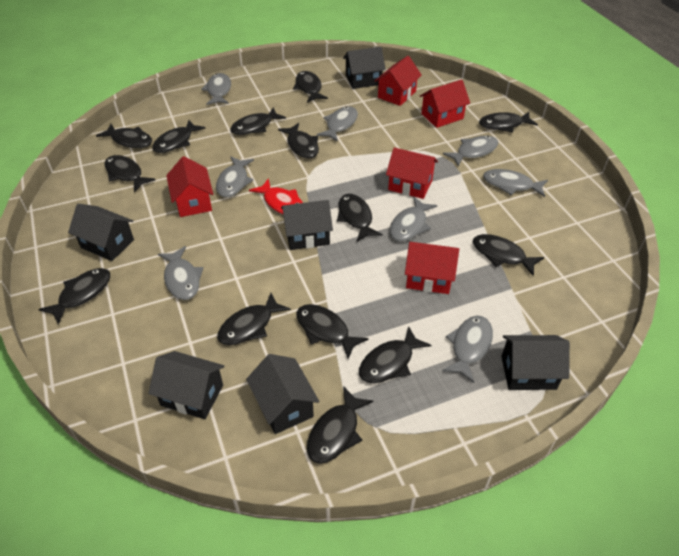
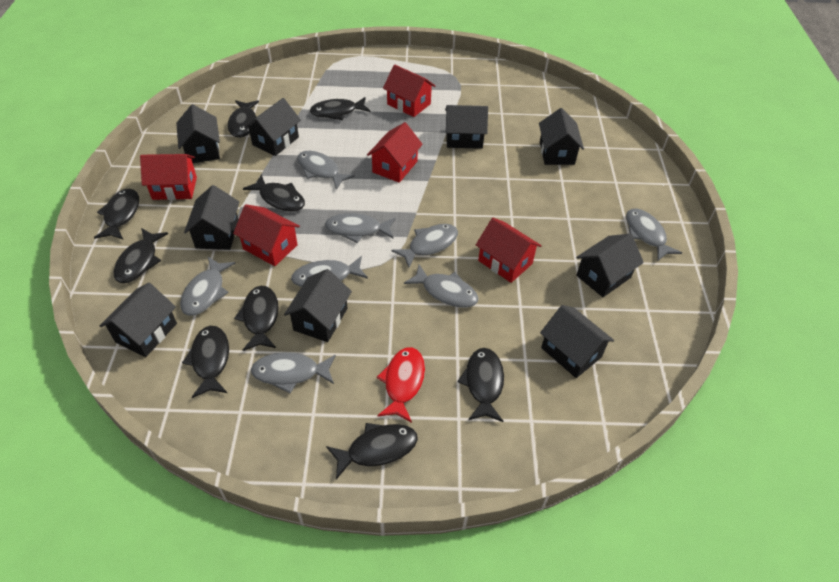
black fish: 14 -> 9
black house: 6 -> 9

